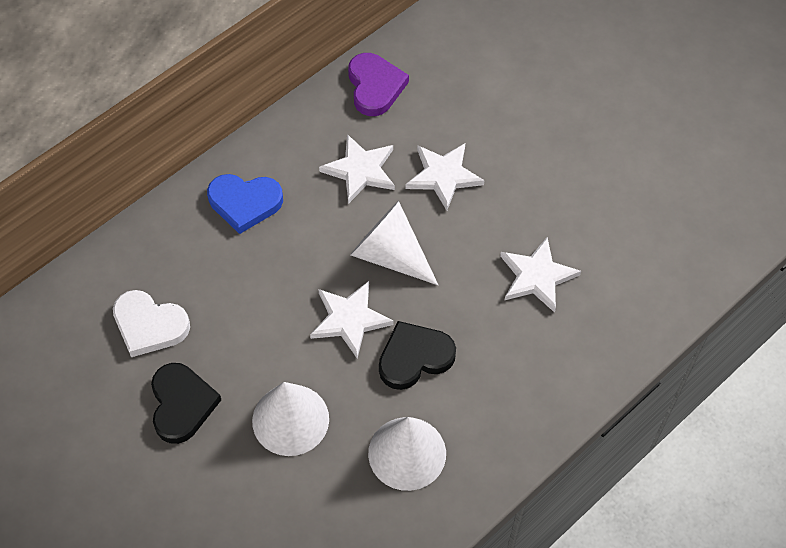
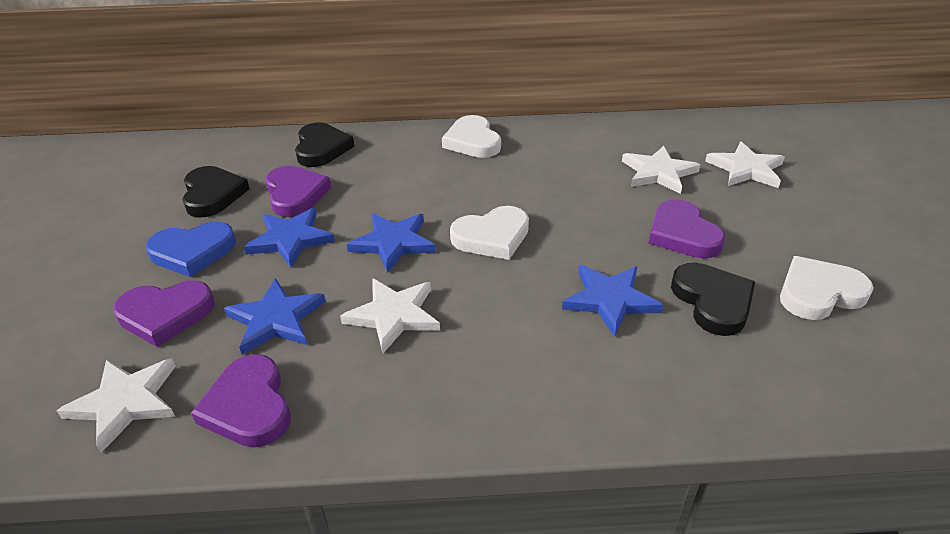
black heart: 2 -> 3
blue star: 0 -> 4
purple heart: 1 -> 4
white cone: 3 -> 0
white heart: 1 -> 3

